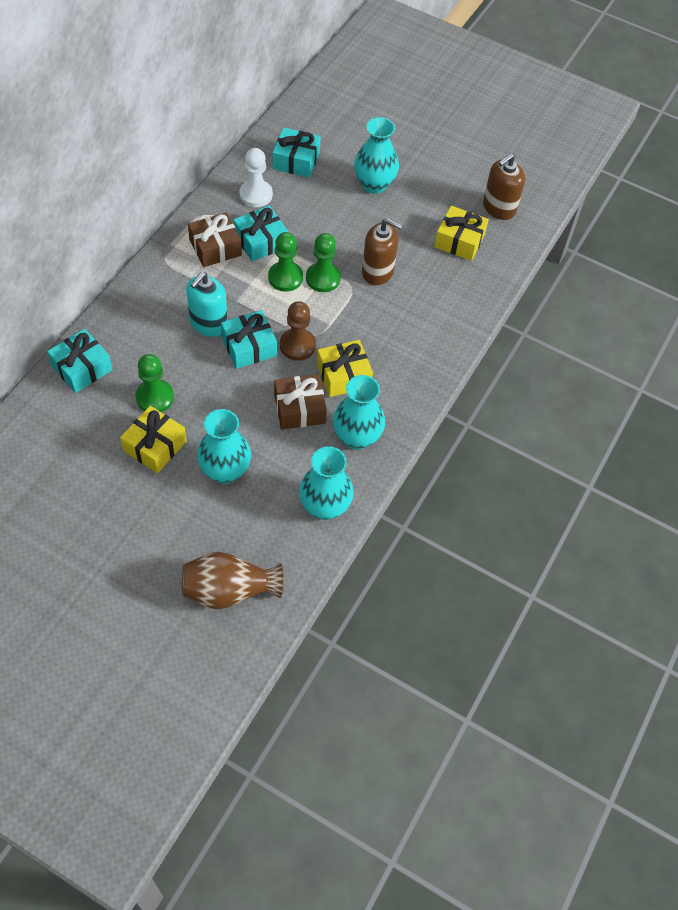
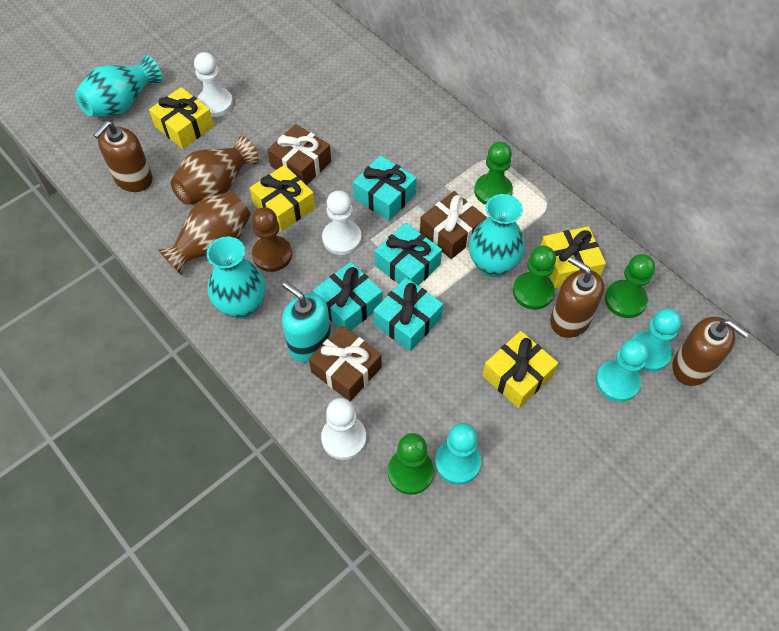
brown gift: 2 -> 3
brown soap dispenser: 2 -> 3
brown vase: 1 -> 2
green pawn: 3 -> 4
turquoise pawn: 0 -> 3
turquoise vase: 4 -> 3
white pawn: 1 -> 3
yellow gift: 3 -> 4

